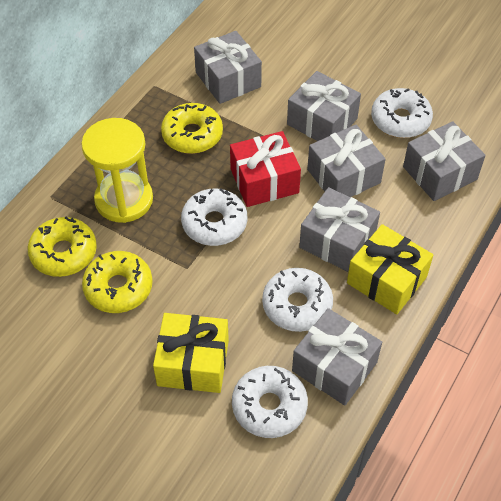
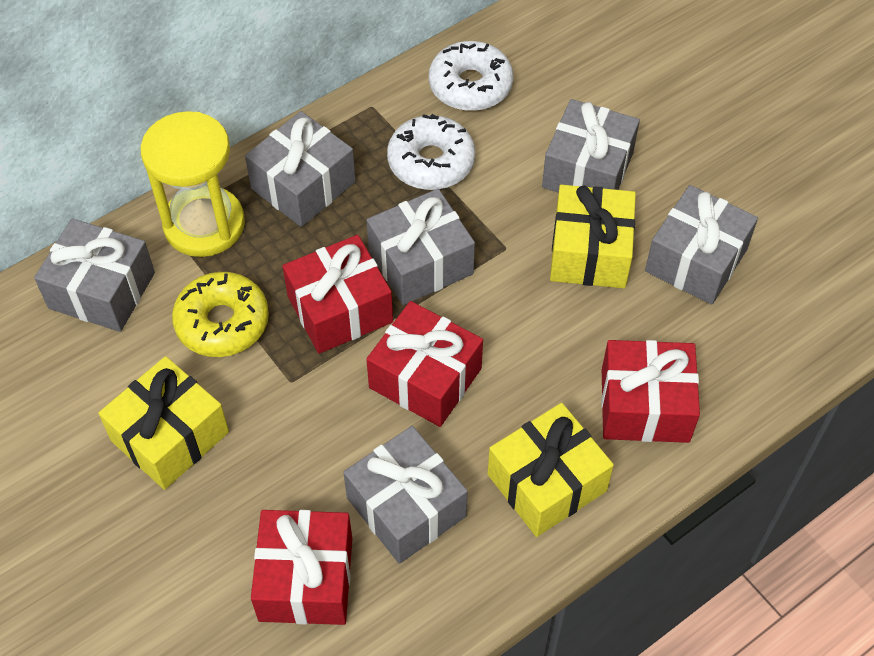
red gift: 1 -> 4
white donut: 4 -> 2
yellow donut: 3 -> 1
yellow gift: 2 -> 3

